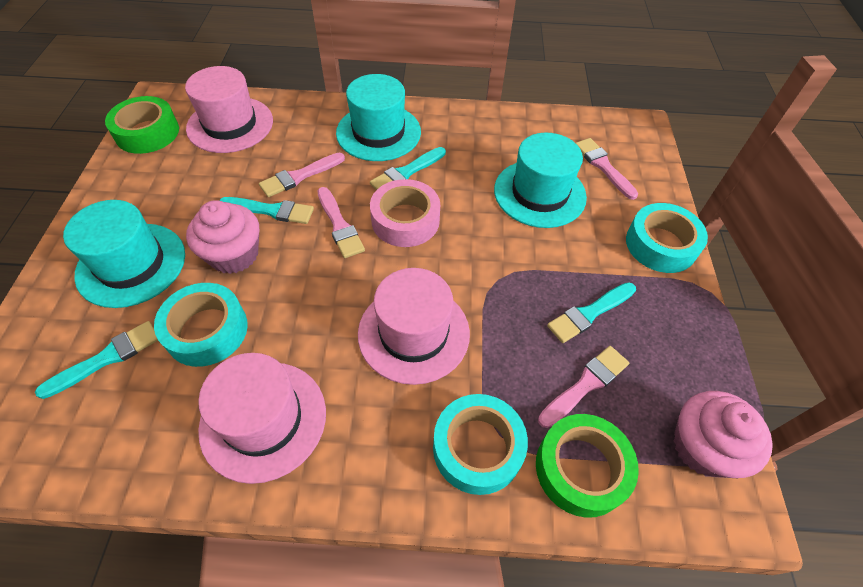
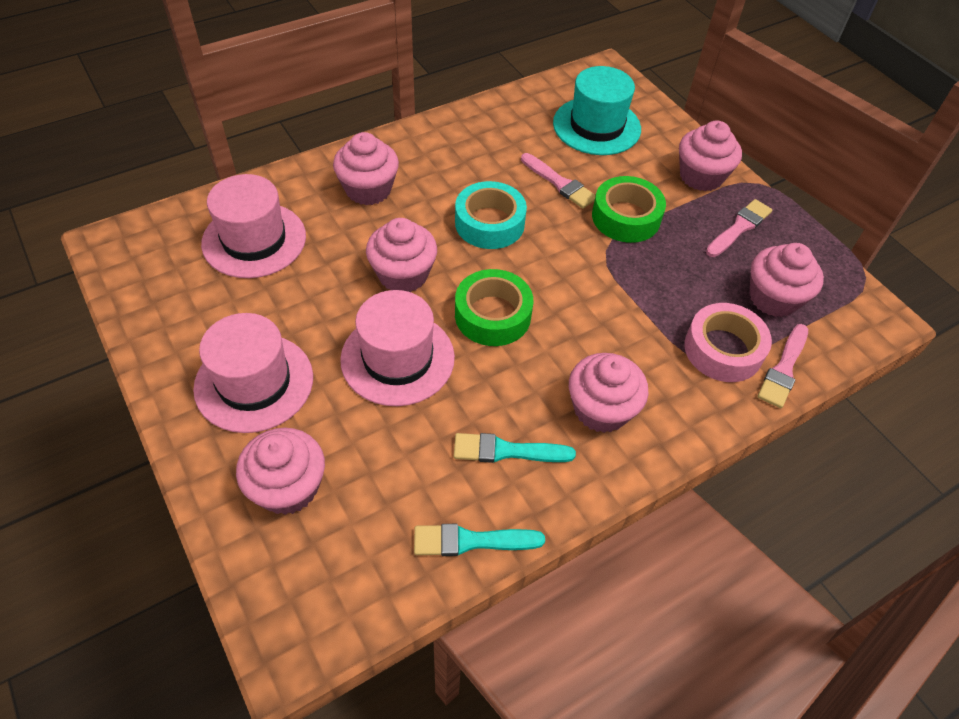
pink brush: 4 -> 3
pink cupcake: 2 -> 6
turquoise brush: 4 -> 2
turquoise hat: 3 -> 1
turquoise tape: 3 -> 1

